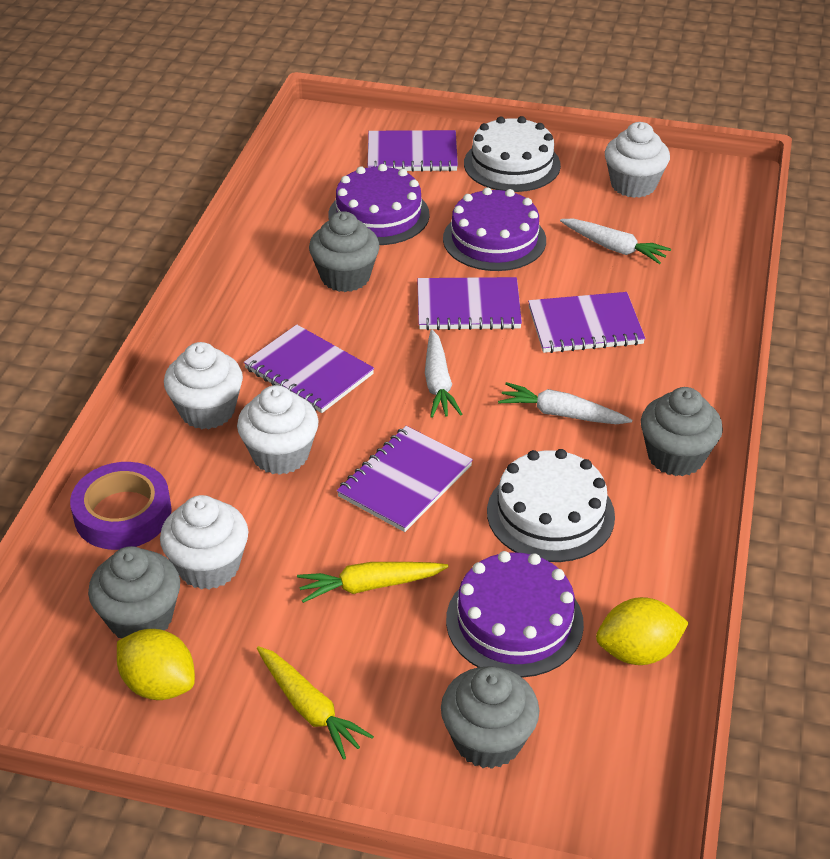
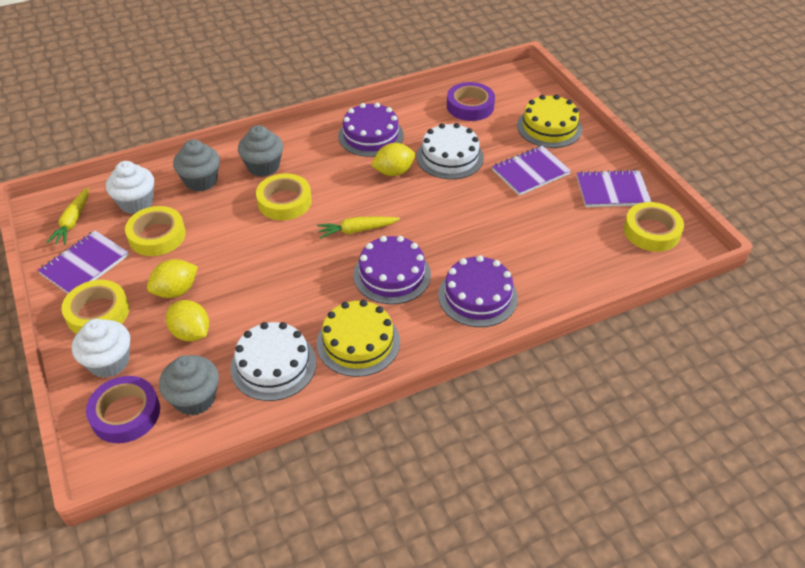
grey cupcake: 4 -> 3
purple notebook: 5 -> 3
purple tape: 1 -> 2
white carrot: 3 -> 0
white cupcake: 4 -> 2
yellow cake: 0 -> 2
yellow lemon: 2 -> 3
yellow tape: 0 -> 4

